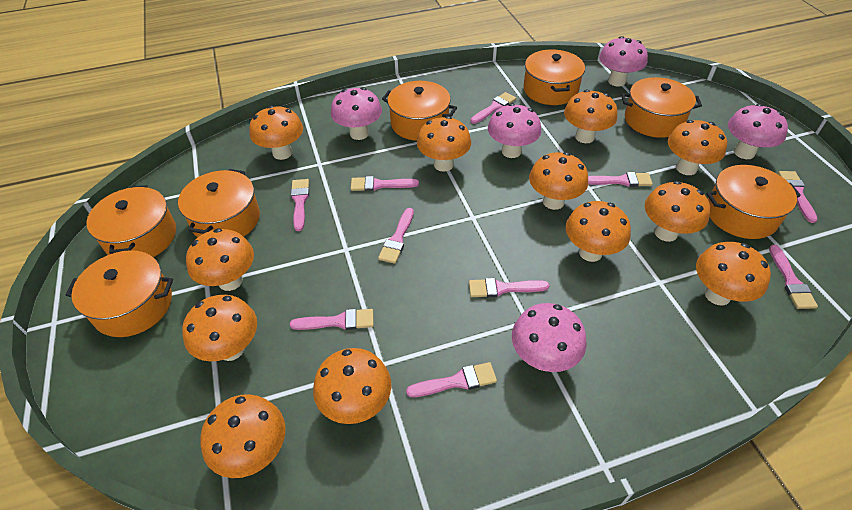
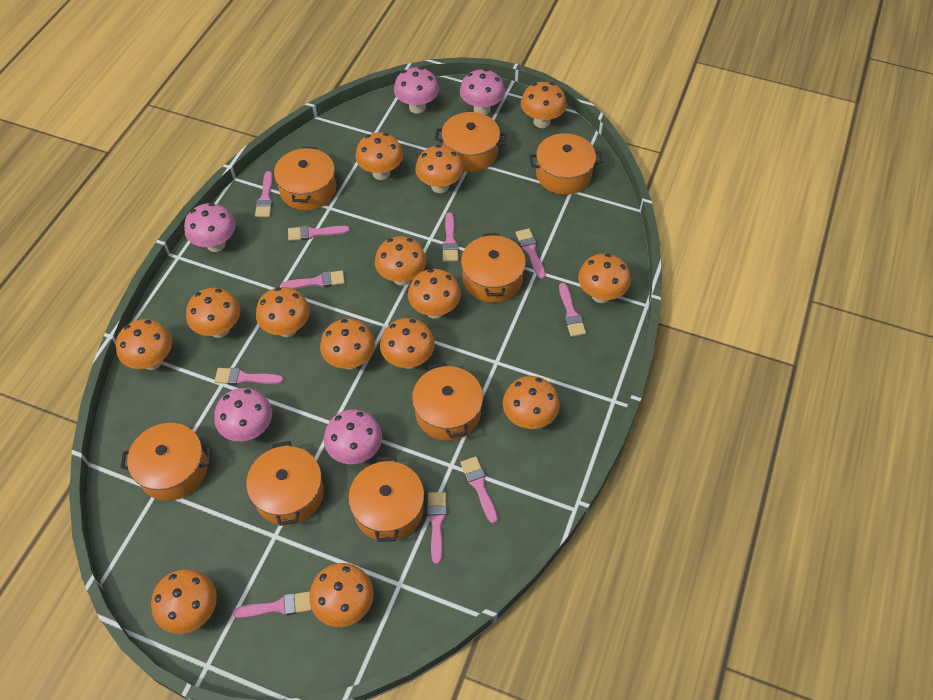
orange mushroom: 12 -> 14
orange pot: 7 -> 8

